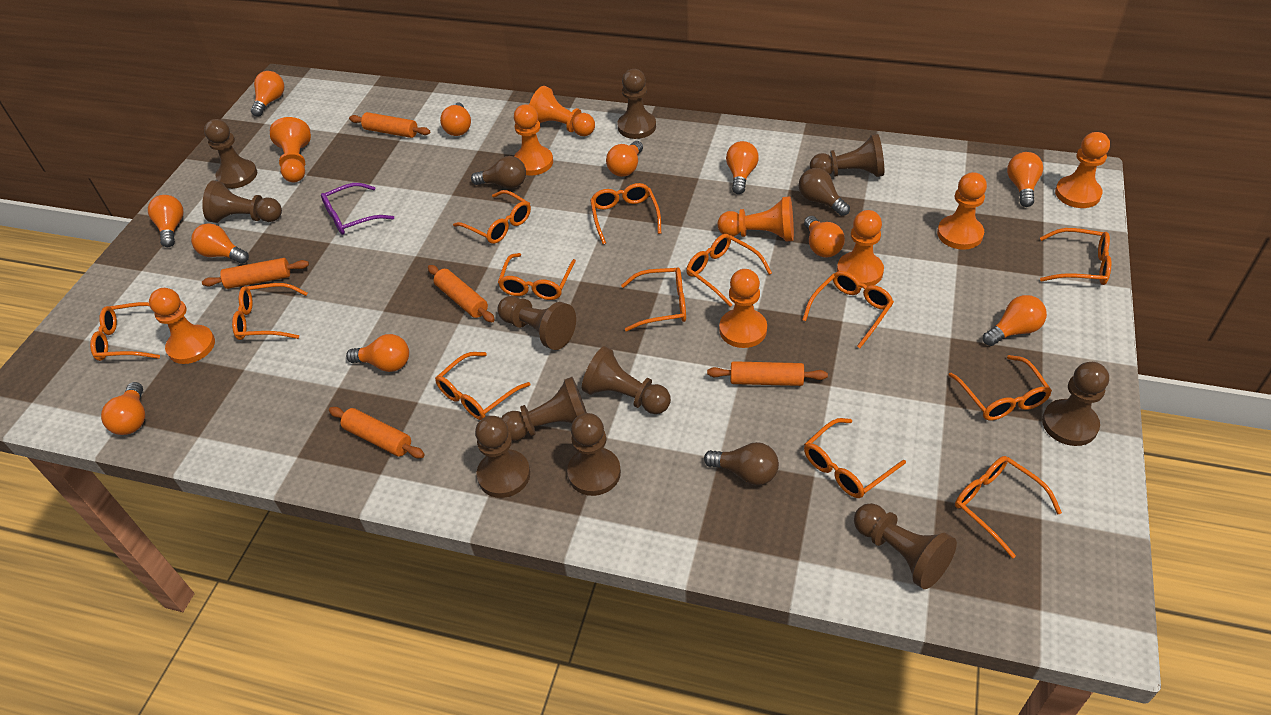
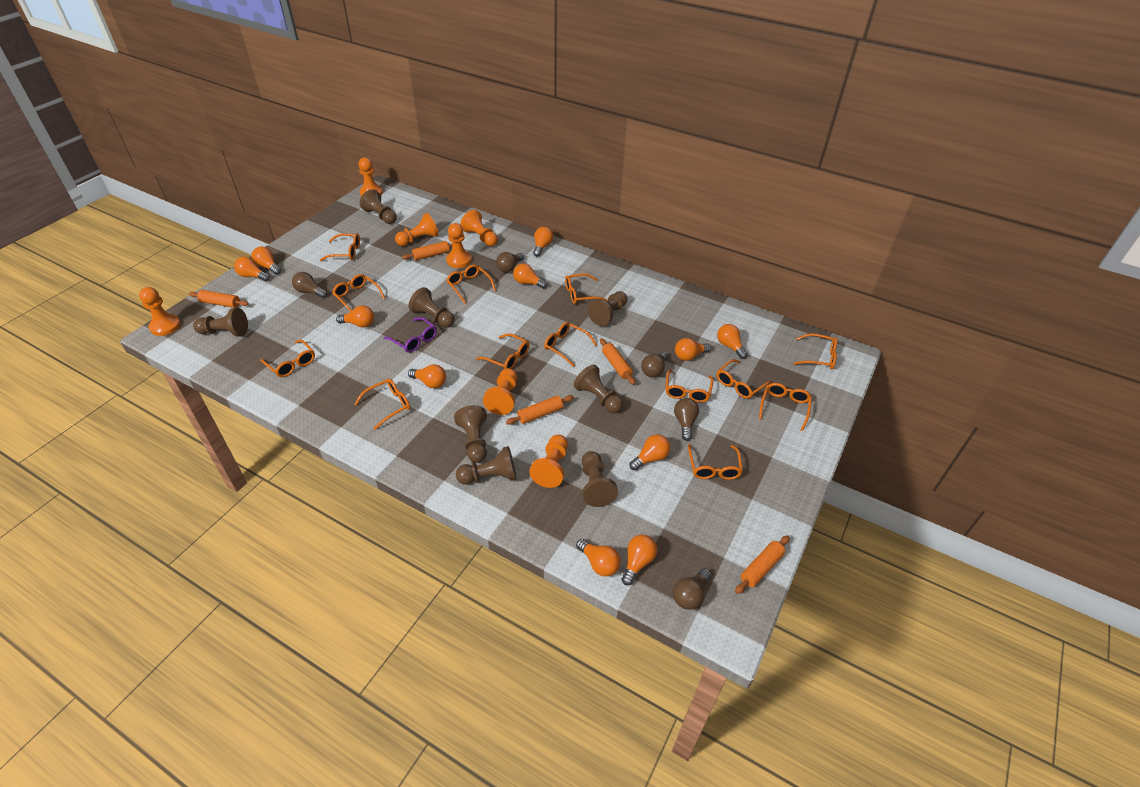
brown light bulb: 3 -> 5
brown pawn: 11 -> 8
orange pawn: 9 -> 7

